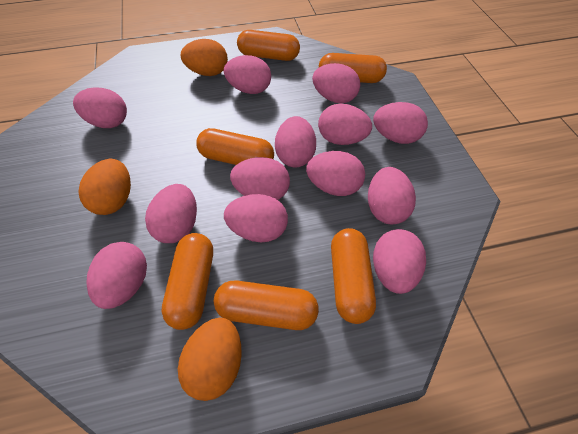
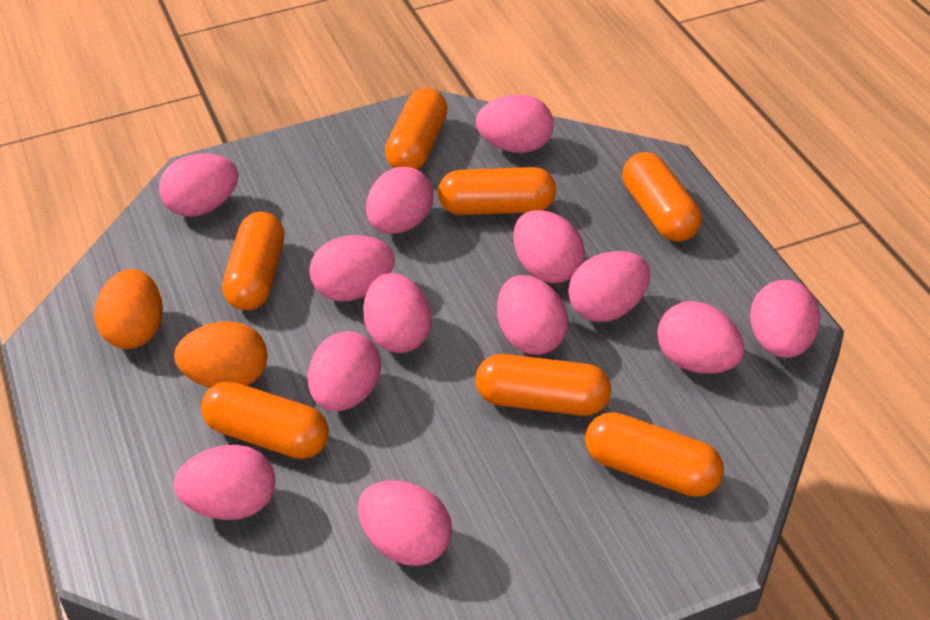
orange capsule: 6 -> 7
orange egg: 3 -> 2

